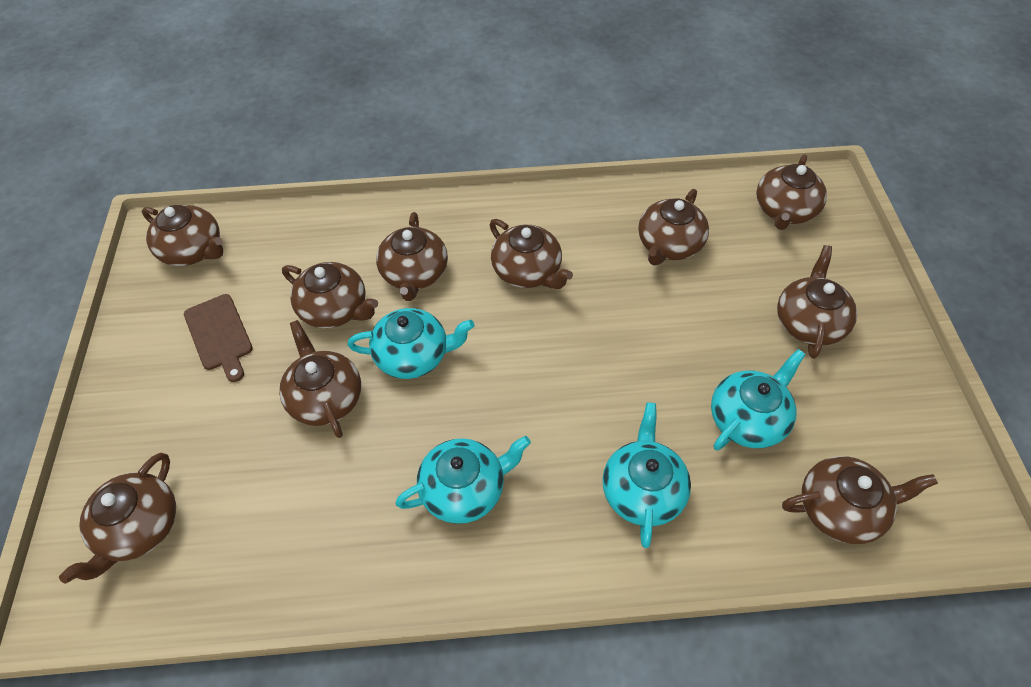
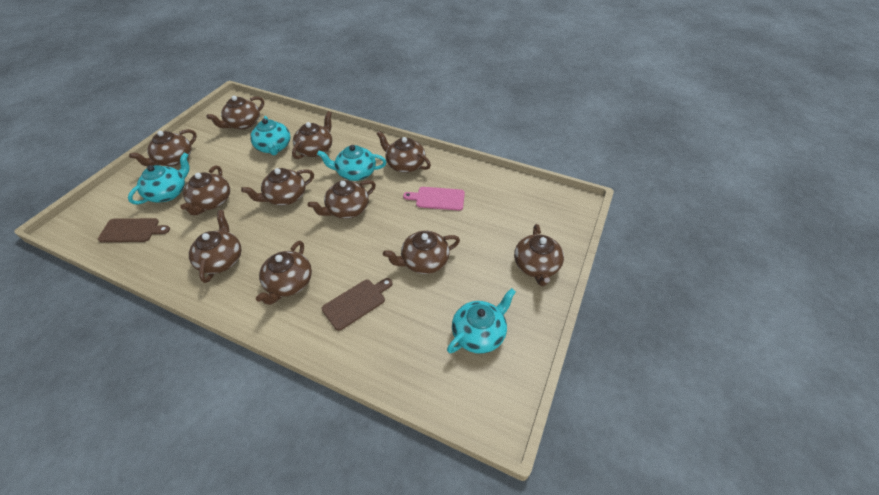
brown cutting board: 1 -> 2
brown teapot: 10 -> 11
pink cutting board: 0 -> 1

